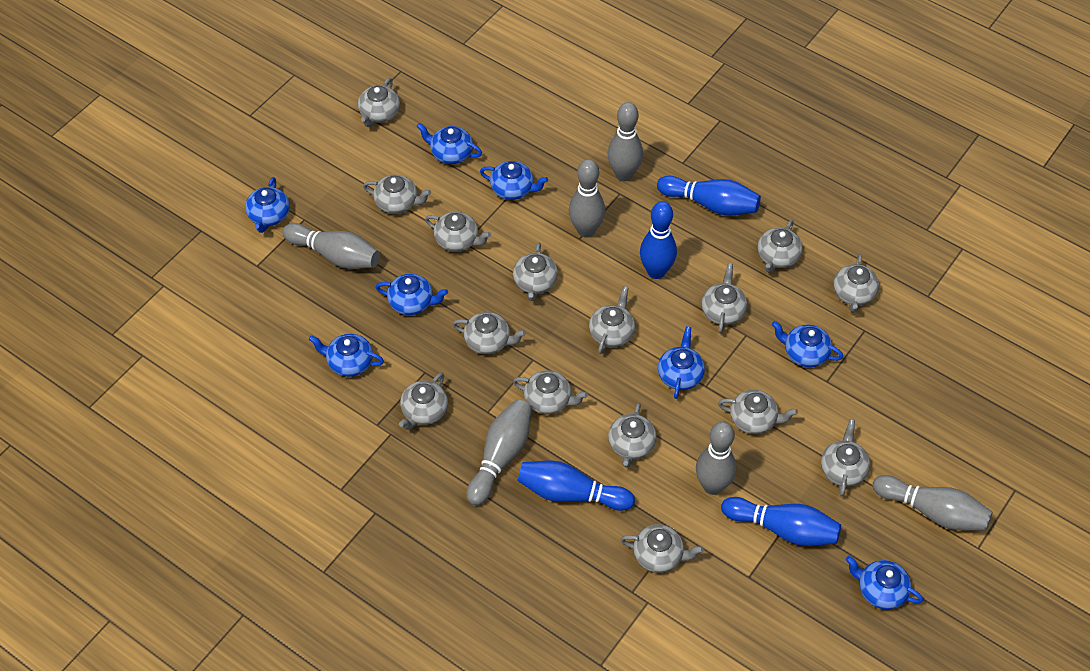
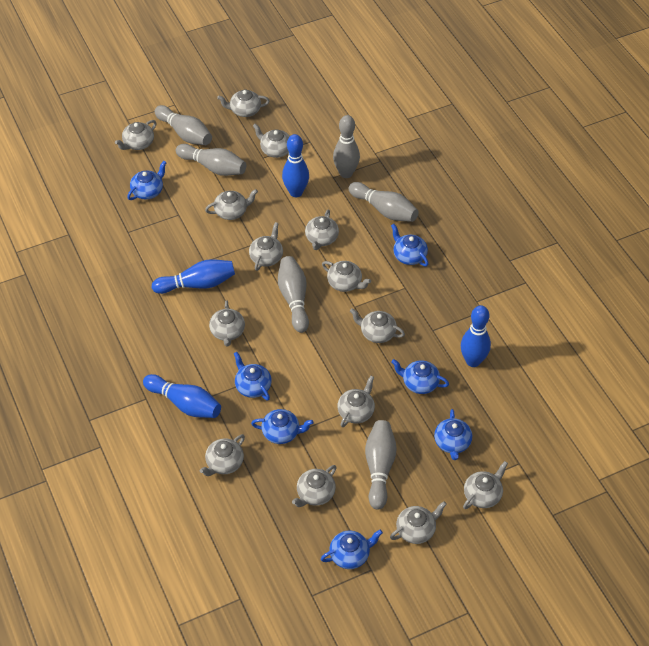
blue teapot: 8 -> 7
grey teapot: 15 -> 14

